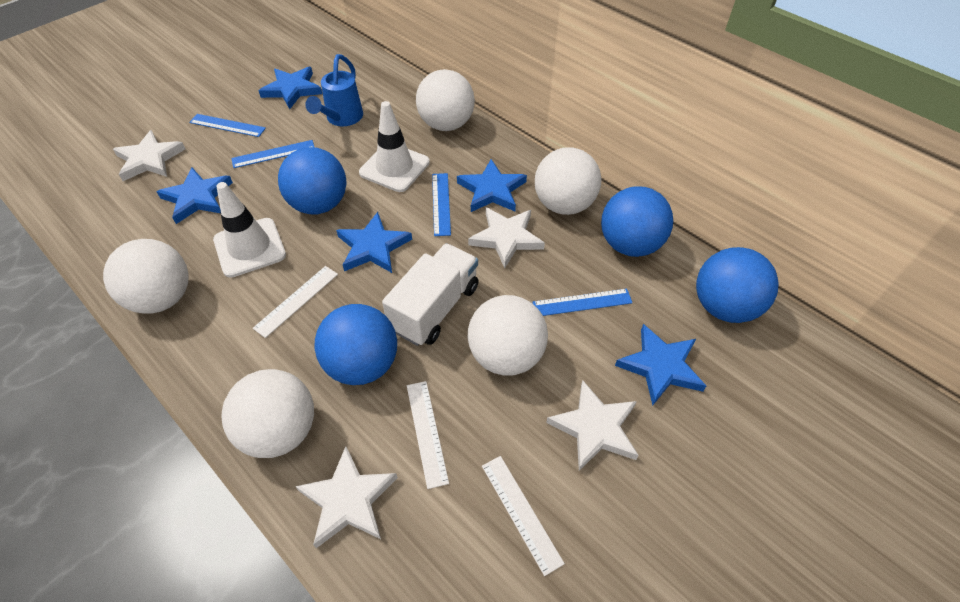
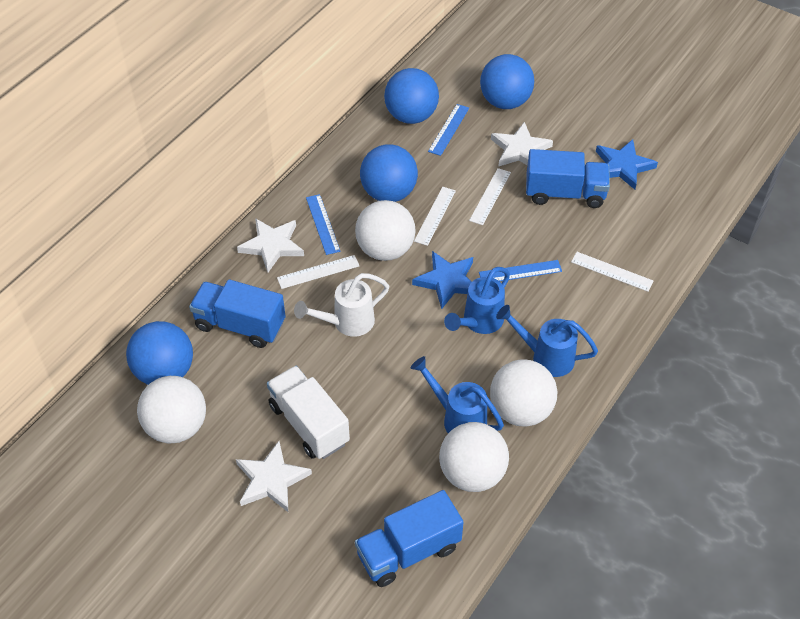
blue ruler: 4 -> 3
blue star: 5 -> 2
blue truck: 0 -> 3
blue watering can: 1 -> 3
white ball: 5 -> 4
white ruler: 3 -> 4
white star: 4 -> 3
white traffic cone: 2 -> 0
white watering can: 0 -> 1

